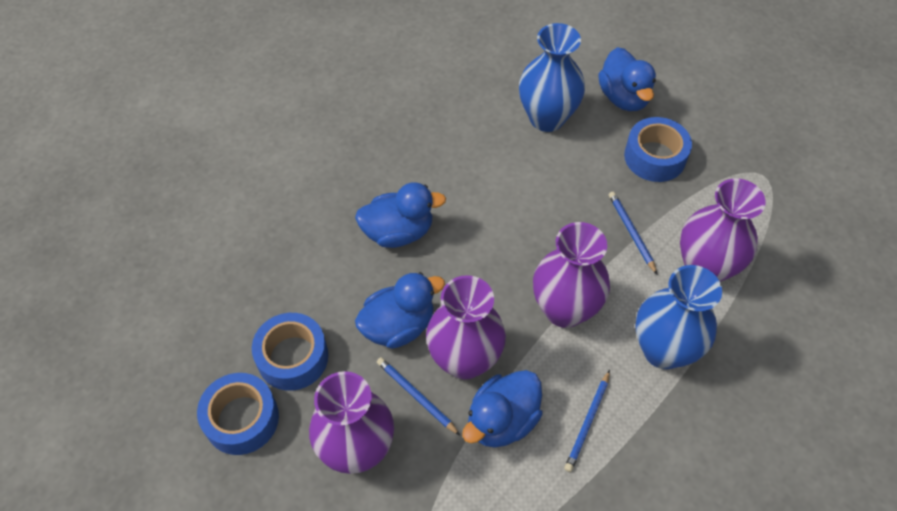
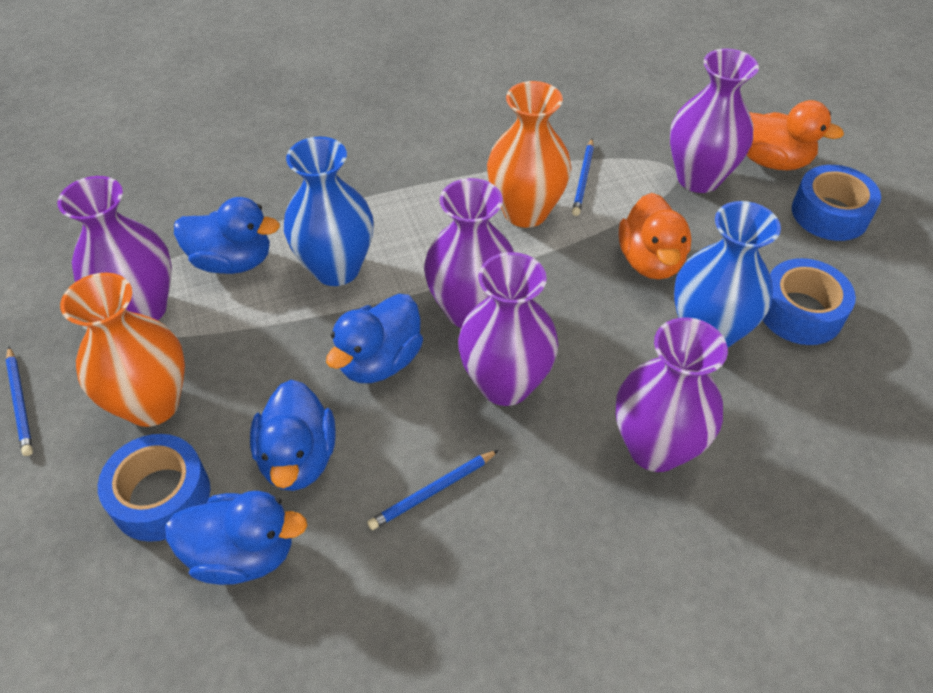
orange duck: 0 -> 2
orange vase: 0 -> 2
purple vase: 4 -> 5

